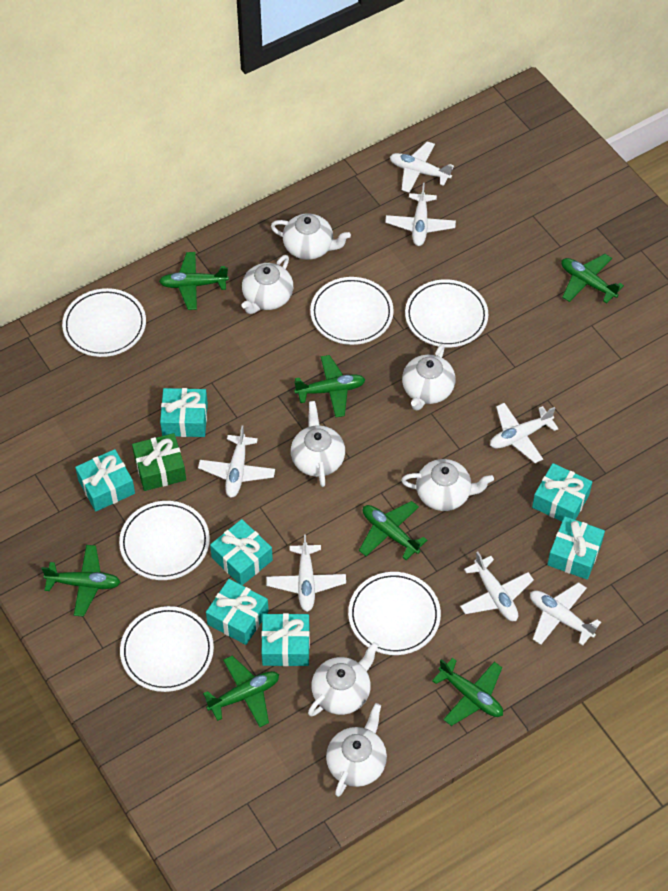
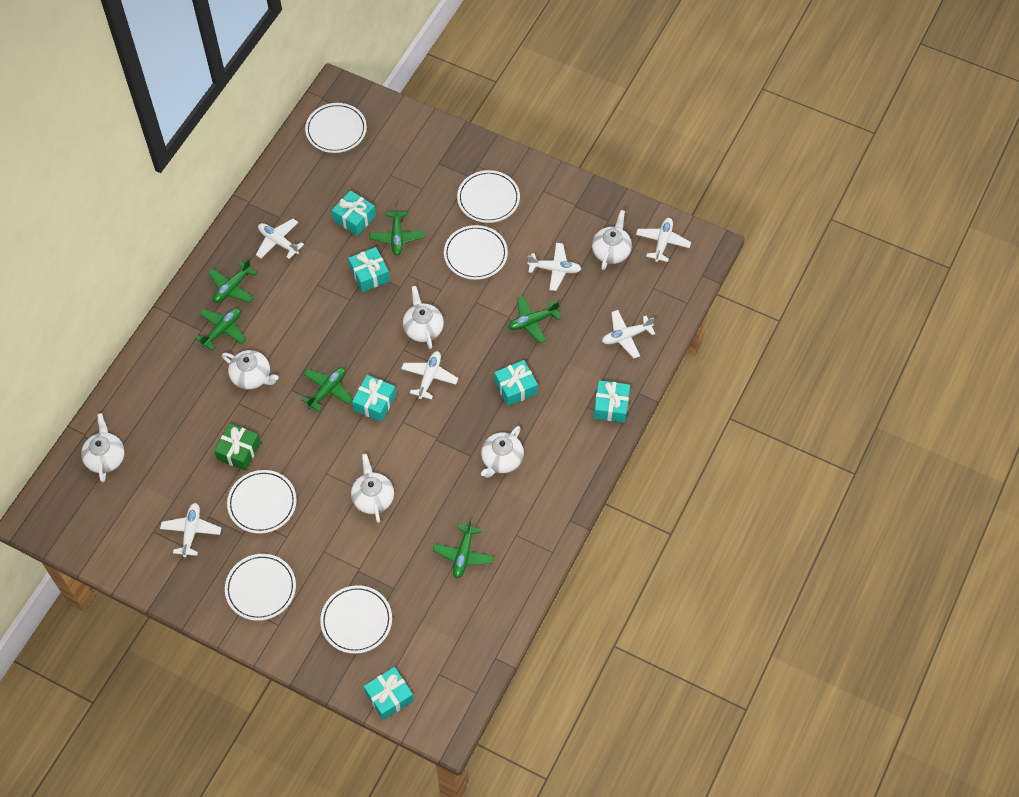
green plane: 7 -> 6
turquoise gift: 7 -> 6
white plane: 7 -> 6
white teapot: 7 -> 6

